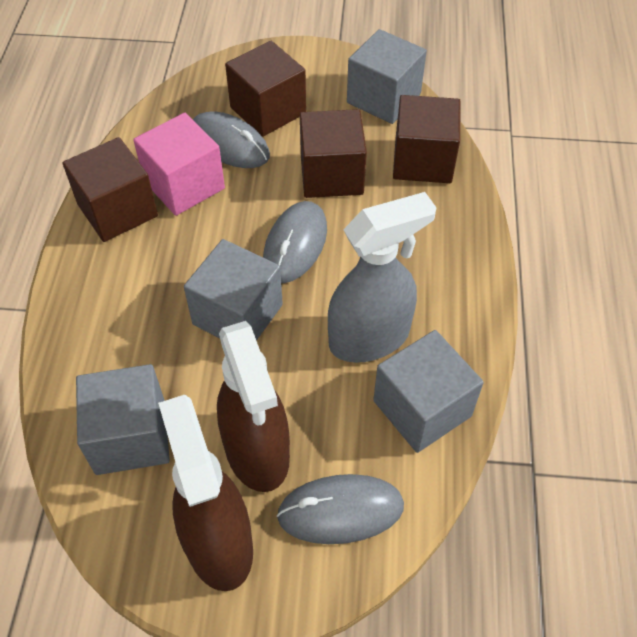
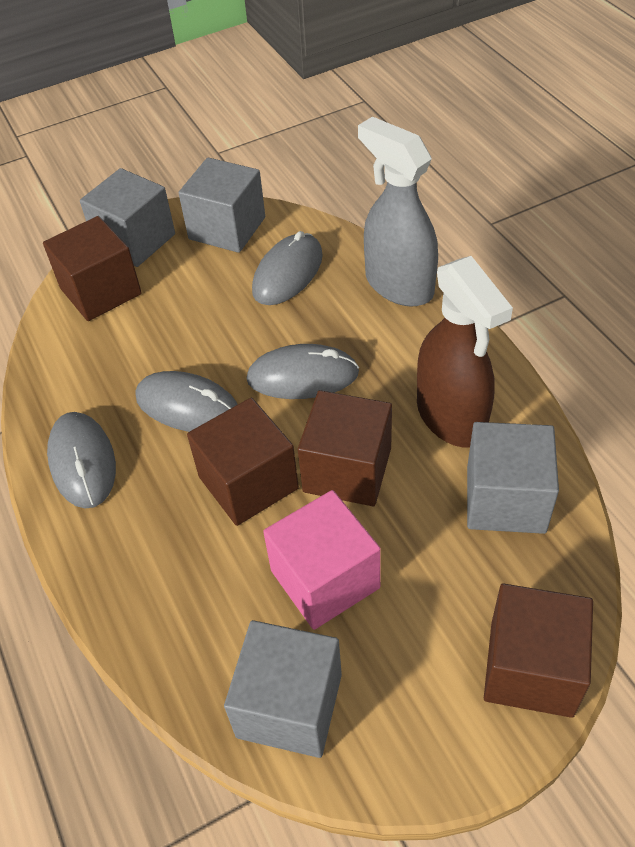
brown spray bottle: 2 -> 1
grey mouse: 3 -> 4

